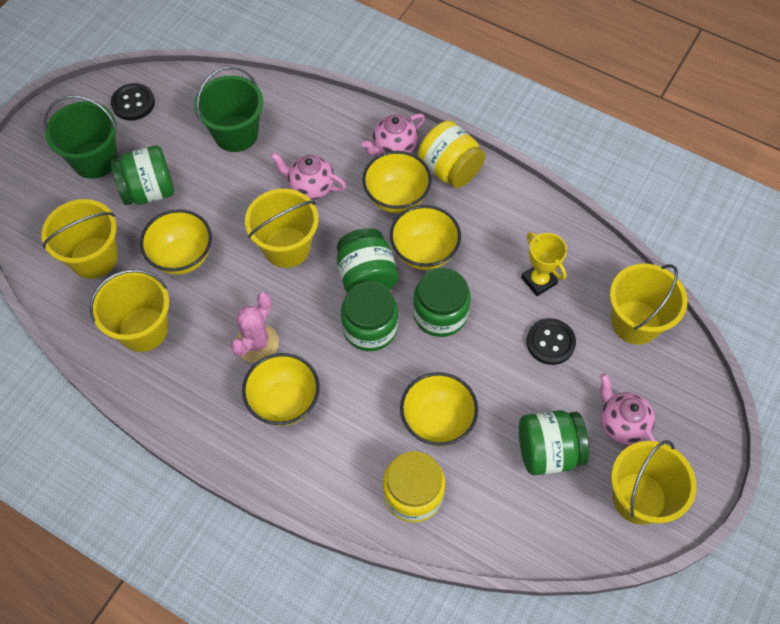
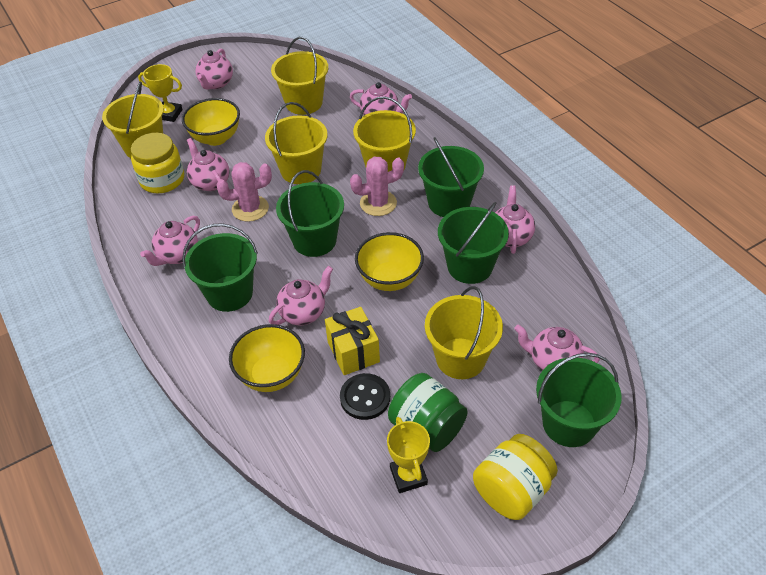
black button: 2 -> 1
green bucket: 2 -> 5
green jar: 5 -> 1
pink cactus: 1 -> 2
pink teapot: 3 -> 7
yellow bowl: 5 -> 3
yellow gift: 0 -> 1
yellow trophy: 1 -> 2

